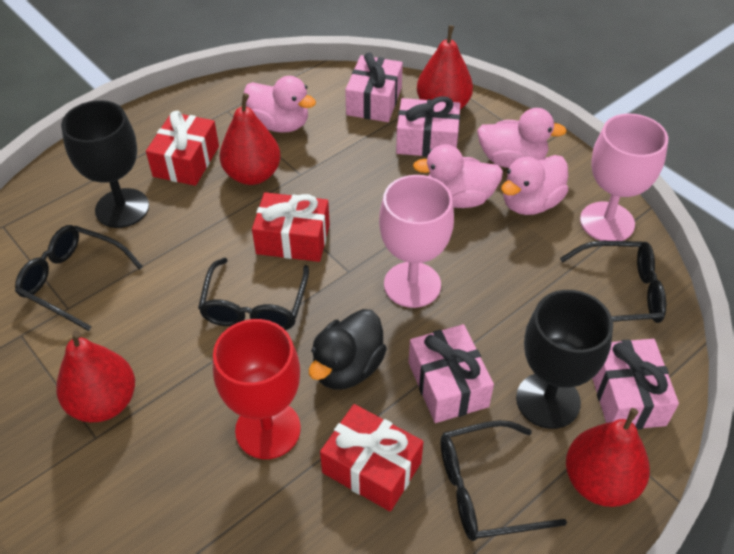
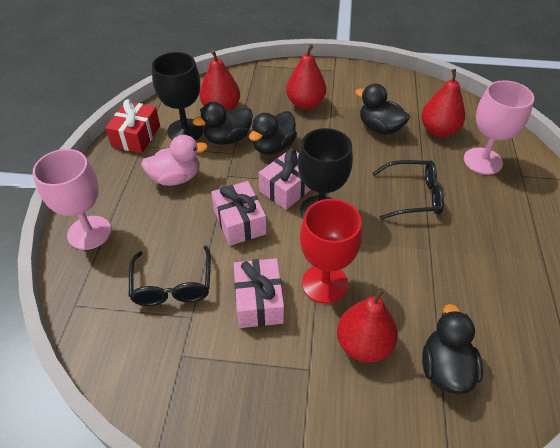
black duck: 1 -> 4
black glasses: 4 -> 2
pink duck: 4 -> 1
pink gift: 4 -> 3
red gift: 3 -> 1

